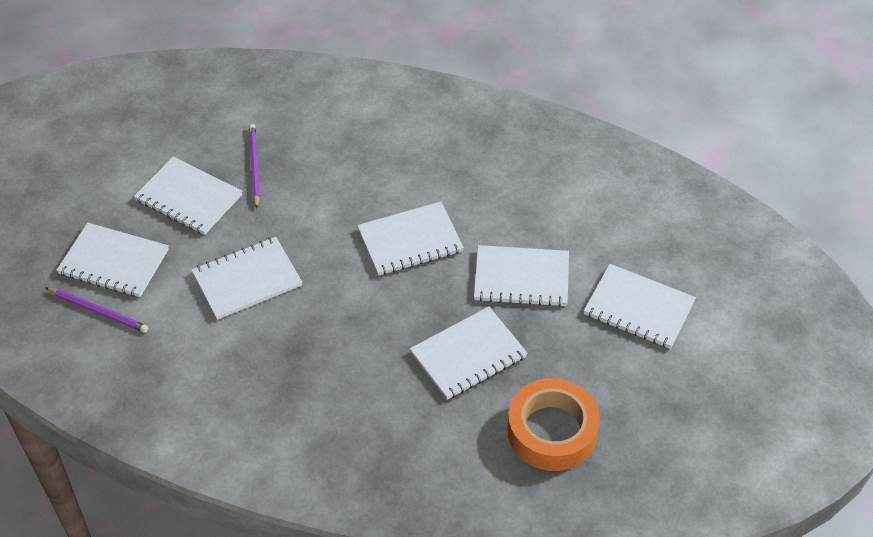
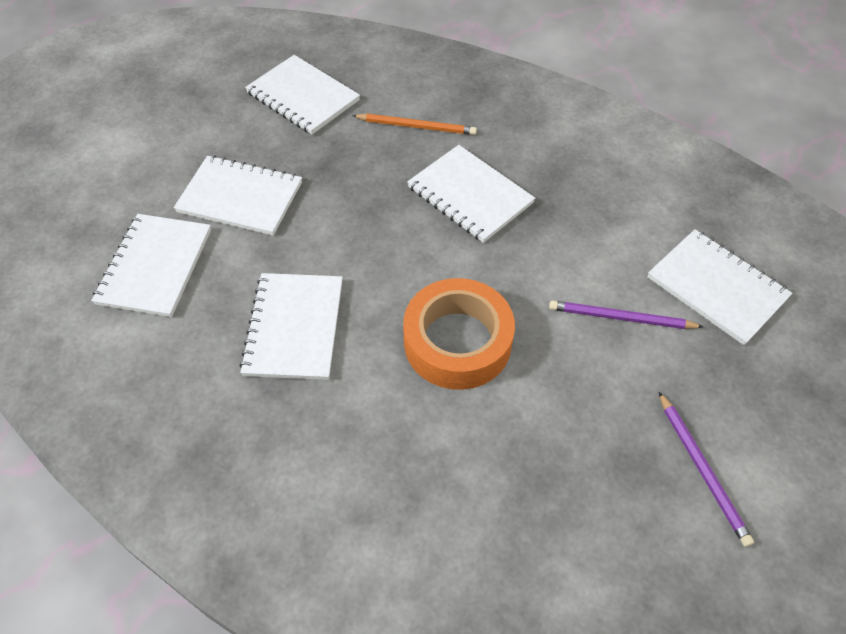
orange pencil: 0 -> 1
white notebook: 7 -> 6

